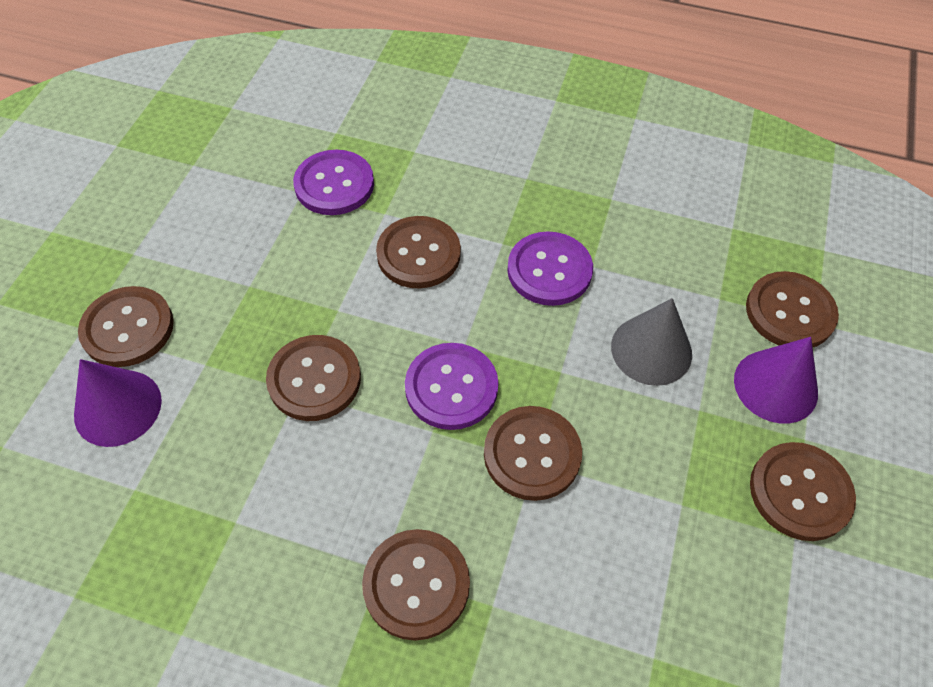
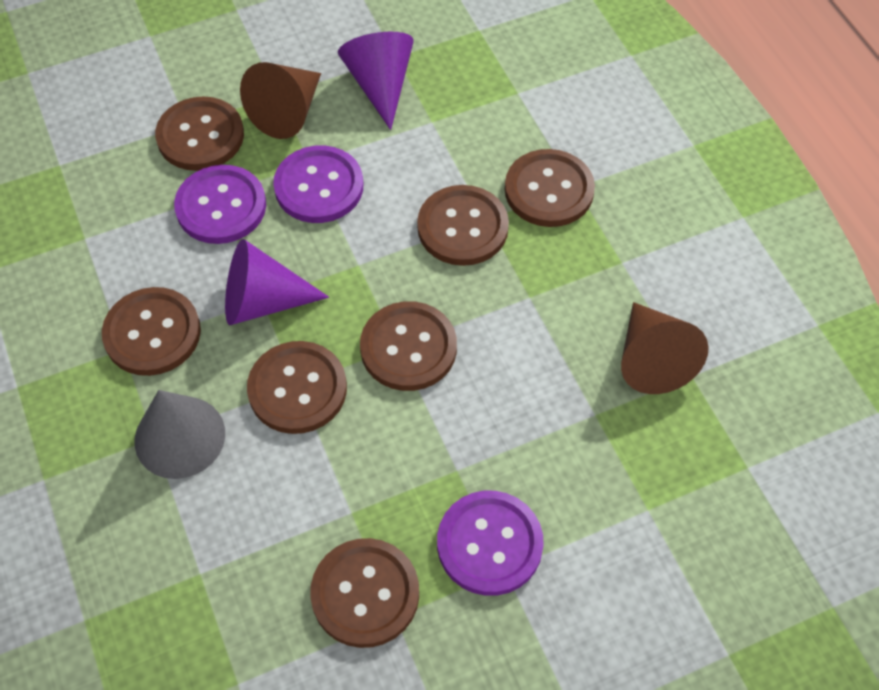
brown cone: 0 -> 2

